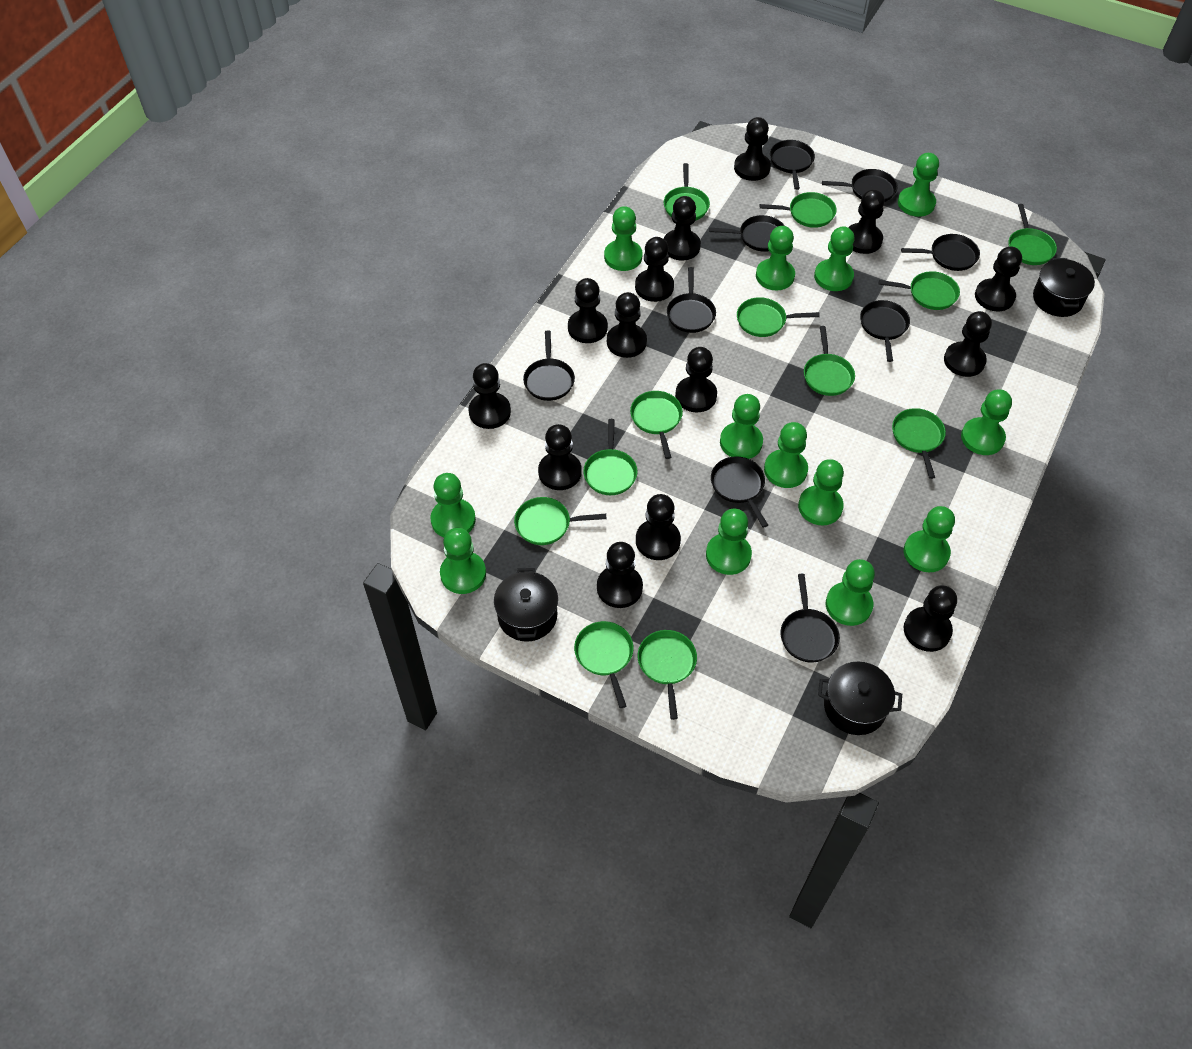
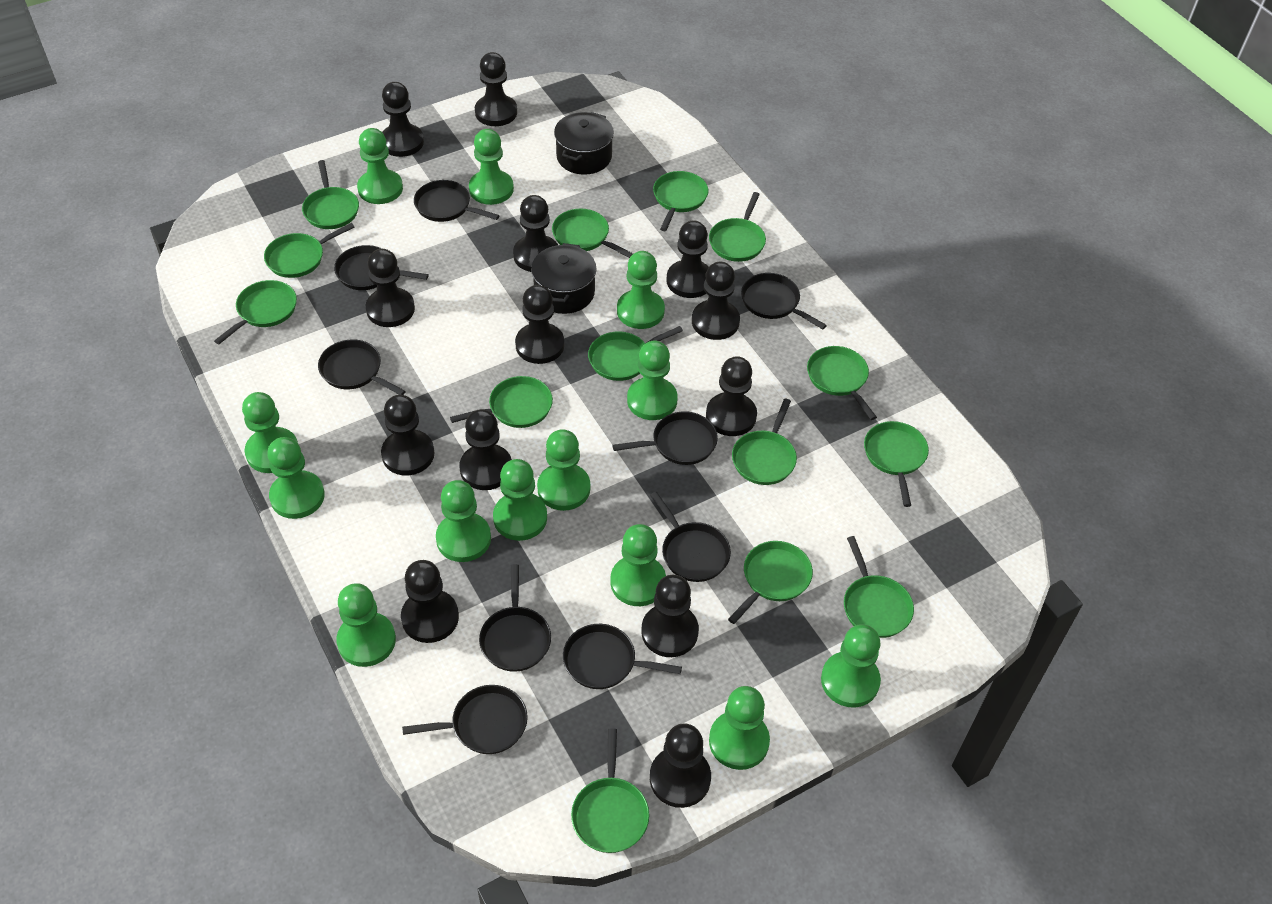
black pawn: 14 -> 13
black pot: 3 -> 2
green pan: 12 -> 14

